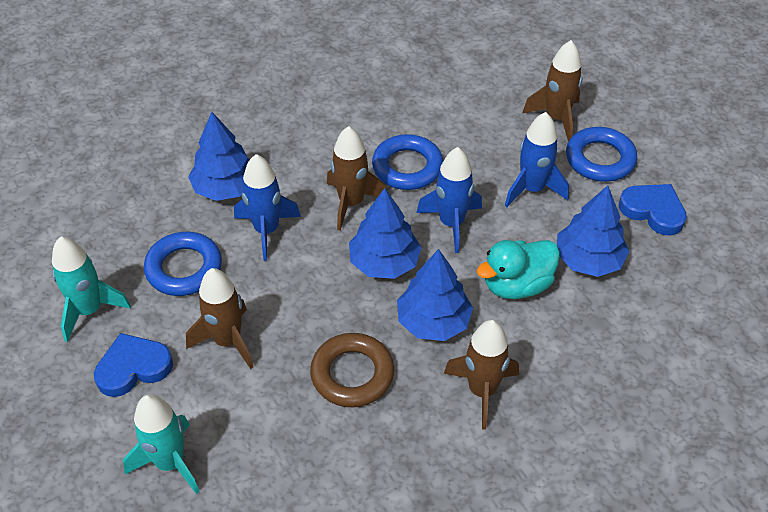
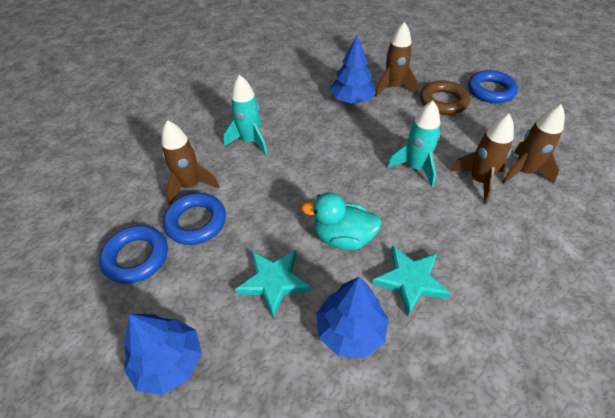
blue heart: 2 -> 0
blue rocket: 3 -> 0
blue tree: 4 -> 3
turquoise star: 0 -> 2

